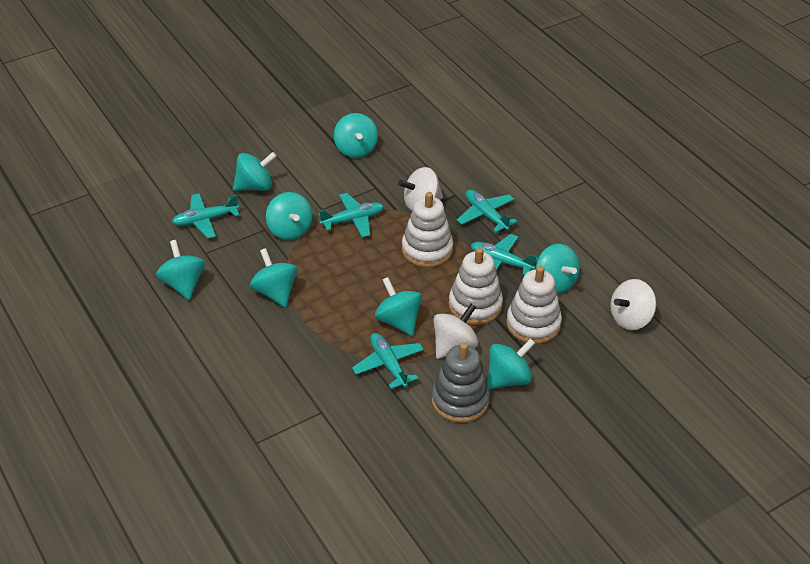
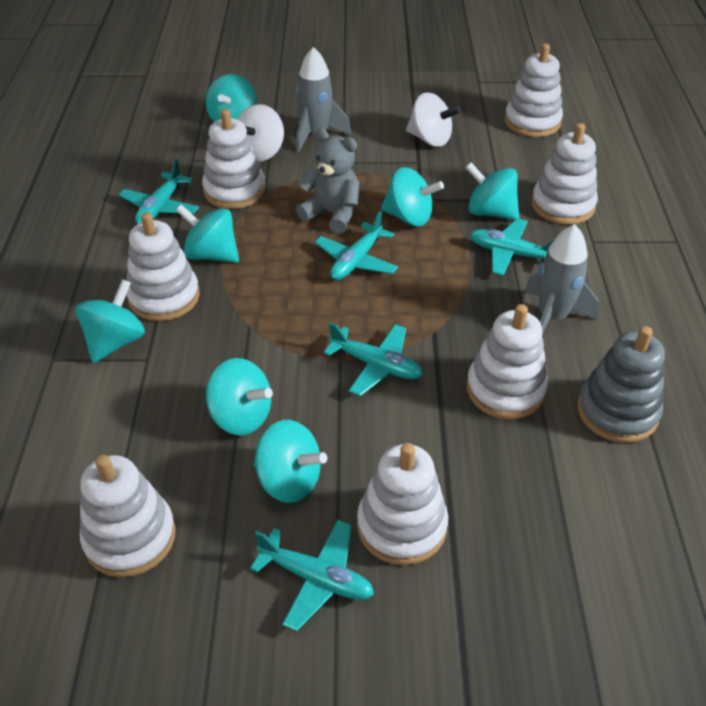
grey rocket: 0 -> 2
grey teddy bear: 0 -> 1
turquoise spinning top: 8 -> 7
white spinning top: 3 -> 2
white stacking toy: 3 -> 7

